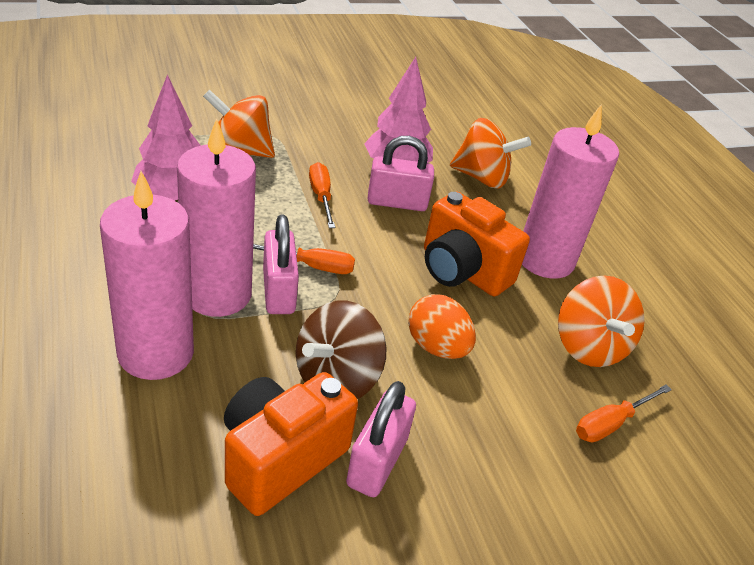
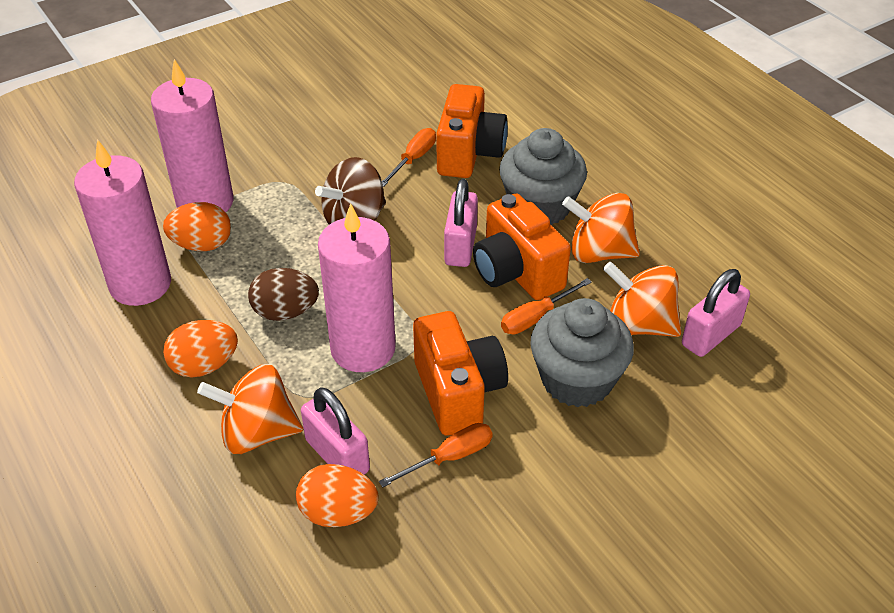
brown egg: 0 -> 1
grey cupcake: 0 -> 2
orange camera: 2 -> 3
orange egg: 1 -> 3
pink tree: 2 -> 0

